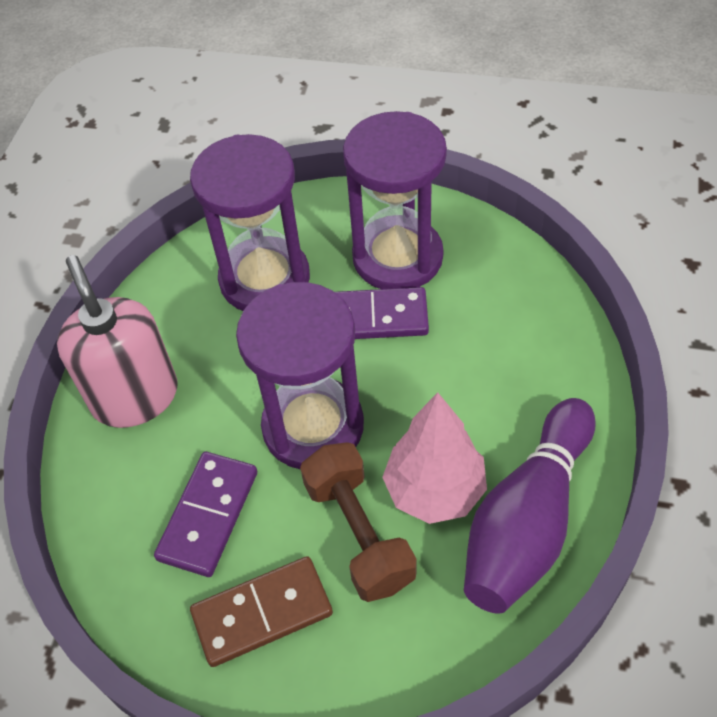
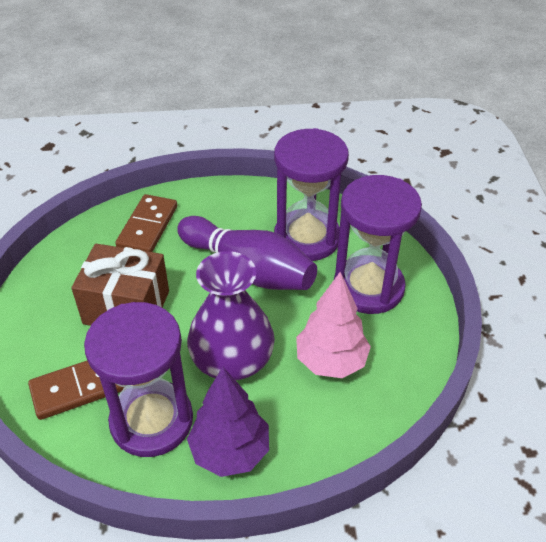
brown domino: 1 -> 2
brown dumbbell: 1 -> 0
brown gift: 0 -> 1
pink soap dispenser: 1 -> 0
purple domino: 2 -> 0
purple tree: 0 -> 1
purple vase: 0 -> 1

